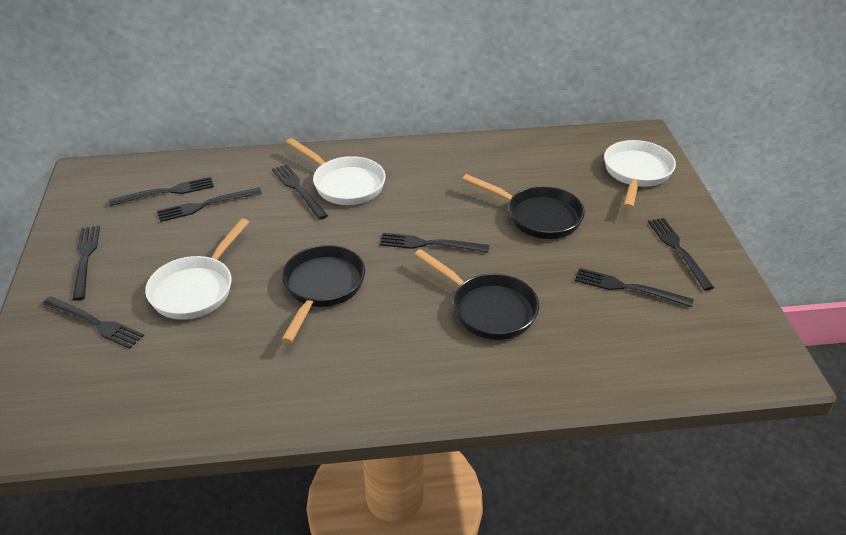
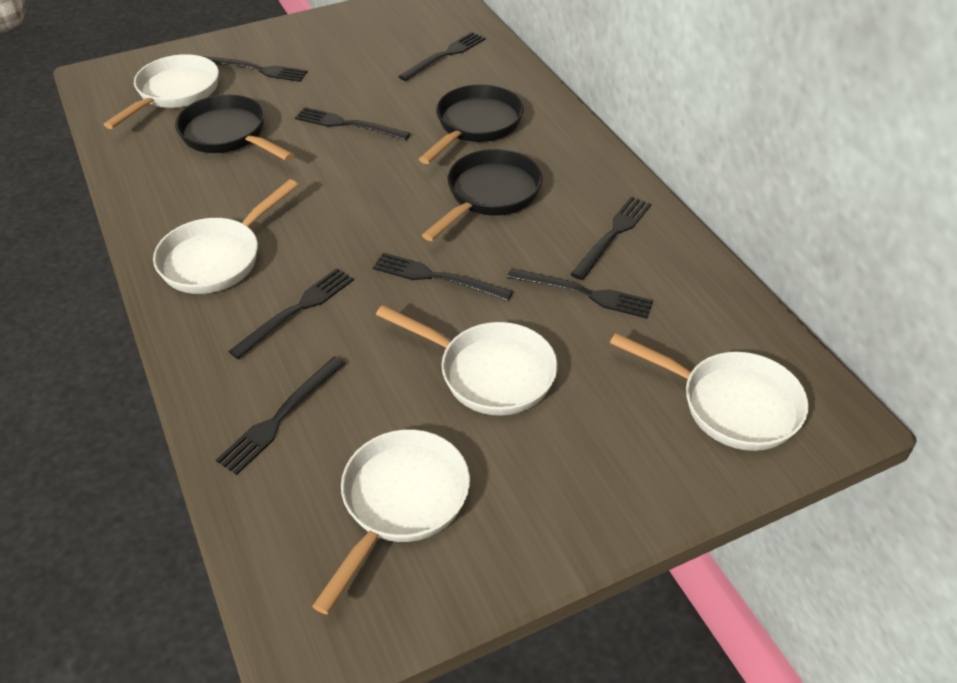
white pan: 3 -> 5

